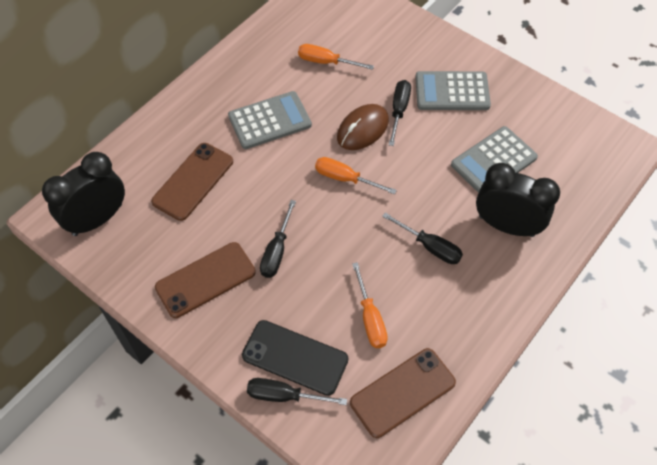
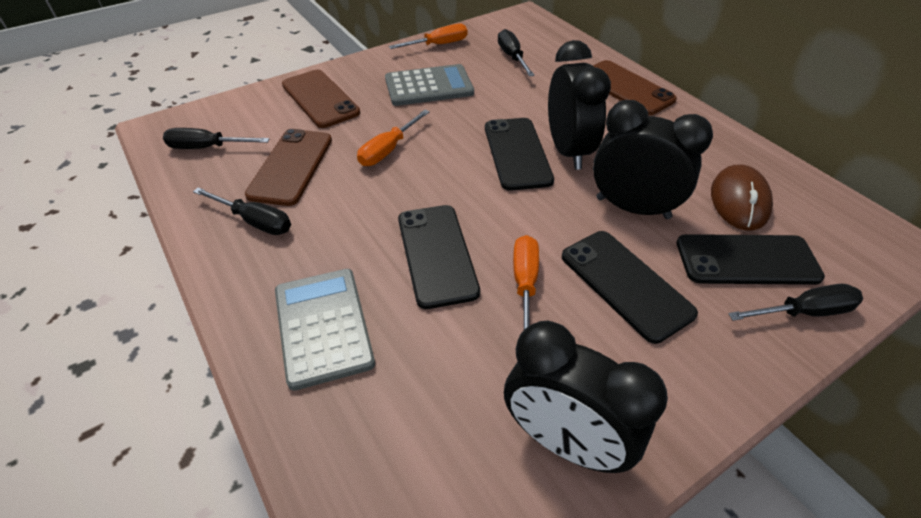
black clock: 2 -> 3
black phone: 1 -> 4
grey calculator: 3 -> 2

